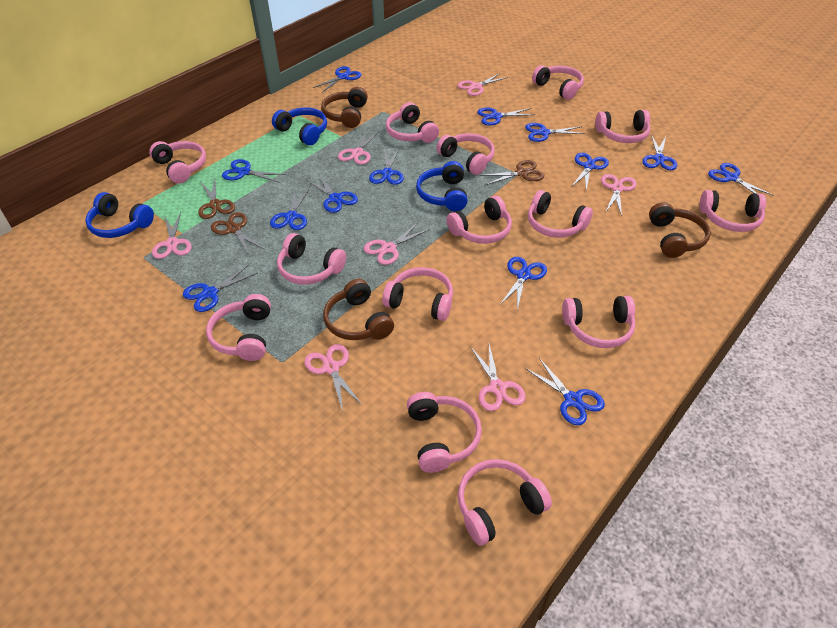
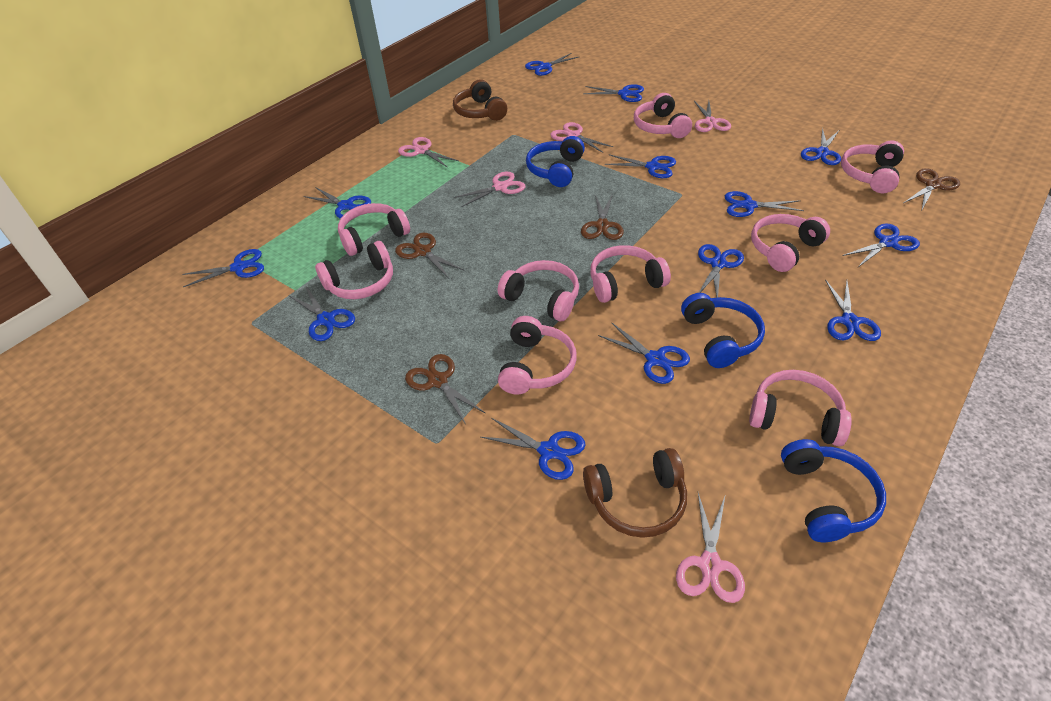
brown headphones: 3 -> 2
brown scissors: 3 -> 4
pink headphones: 14 -> 9
pink scissors: 7 -> 5

